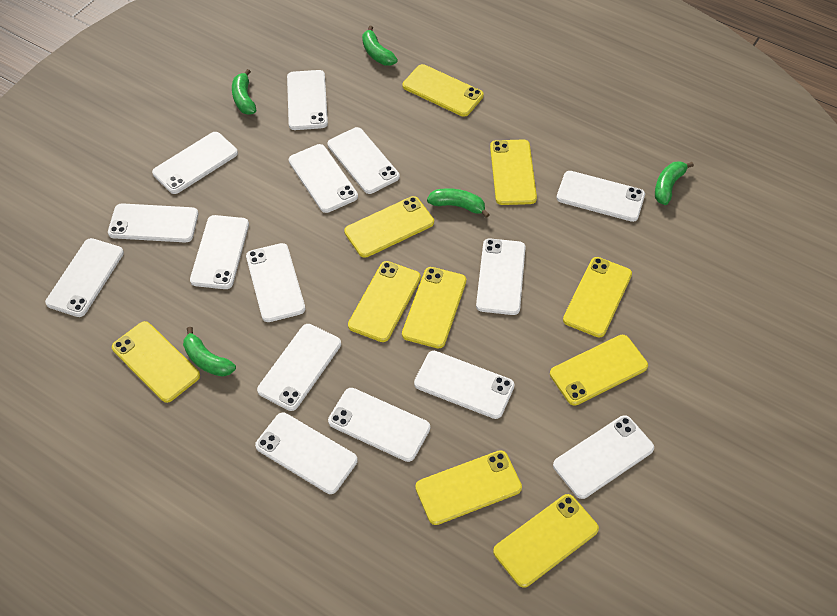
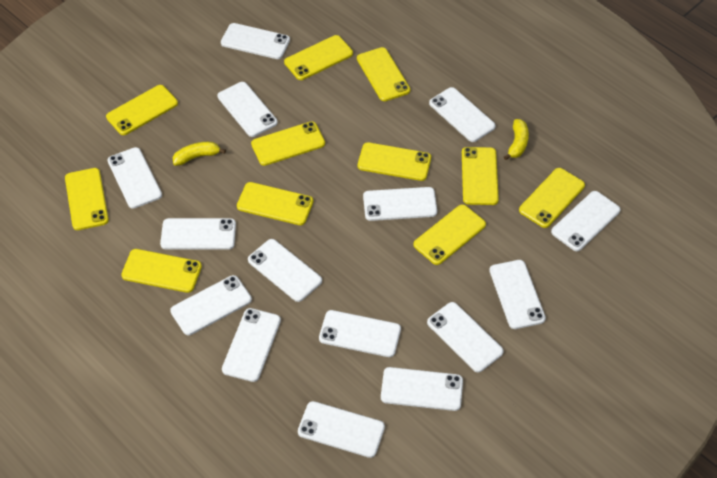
green banana: 5 -> 0
yellow banana: 0 -> 2
yellow phone: 10 -> 11

